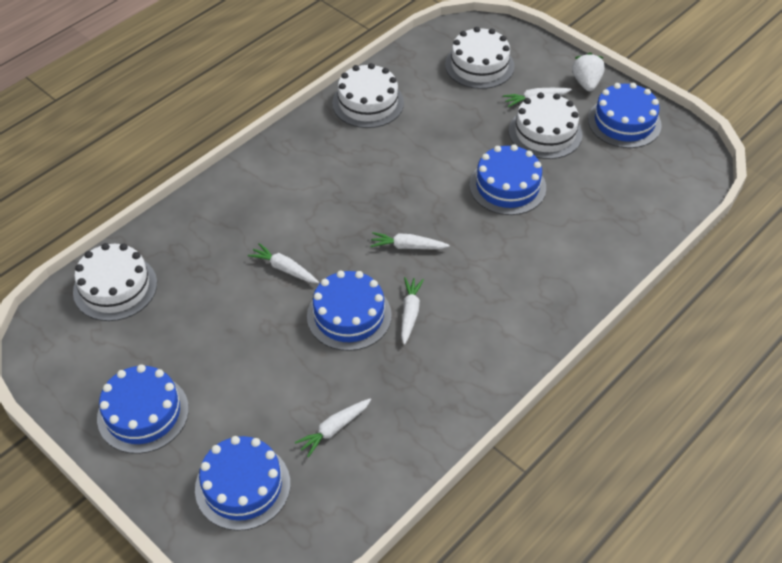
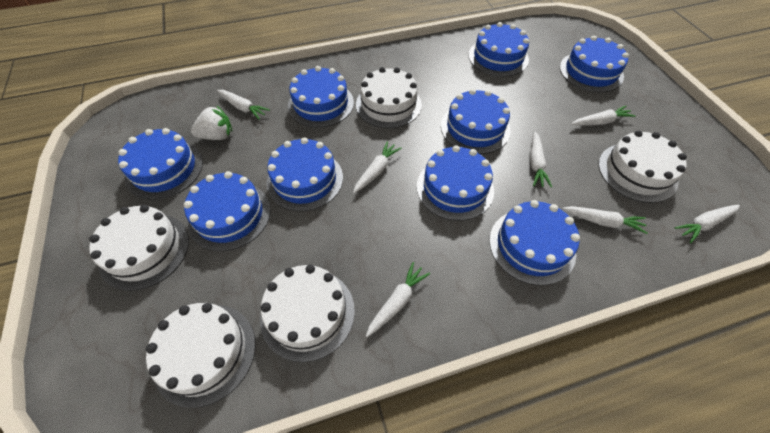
blue cake: 5 -> 9
white cake: 4 -> 5
white carrot: 5 -> 7

